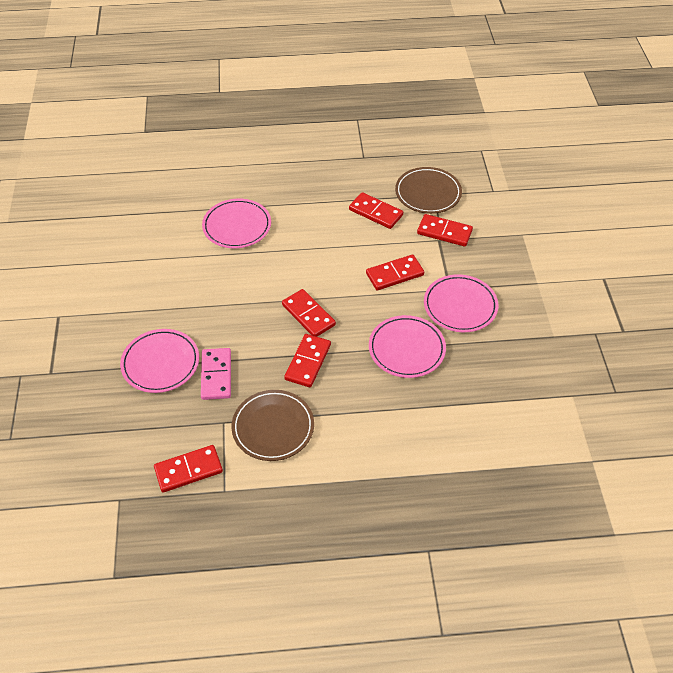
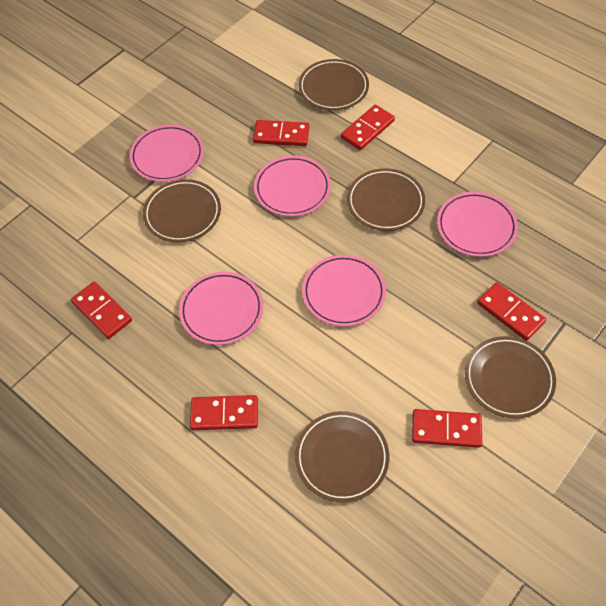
brown plate: 2 -> 5
pink domino: 1 -> 0
pink plate: 4 -> 5

